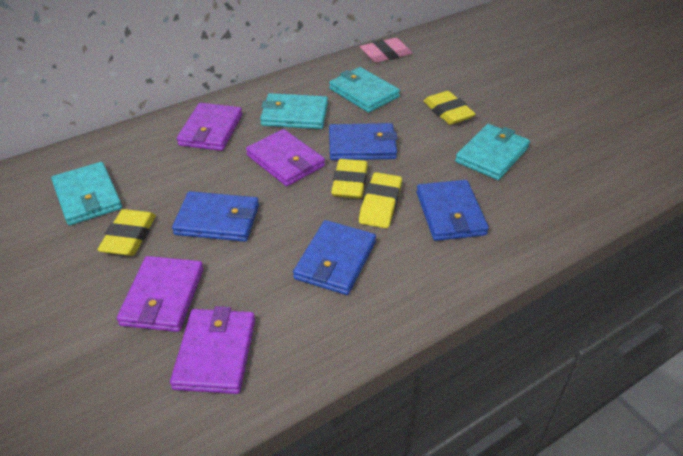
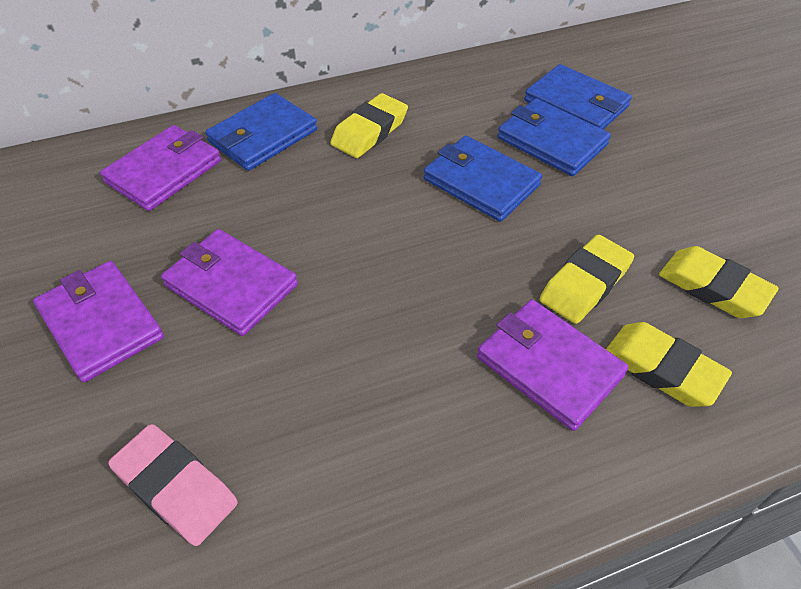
turquoise wallet: 4 -> 0

